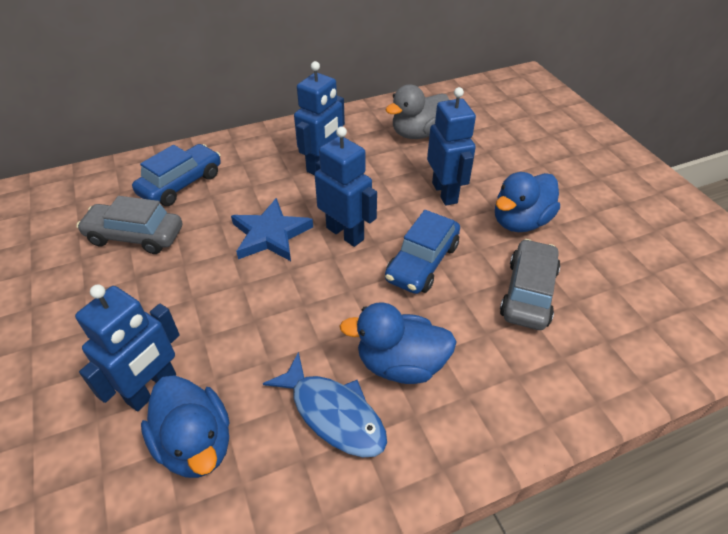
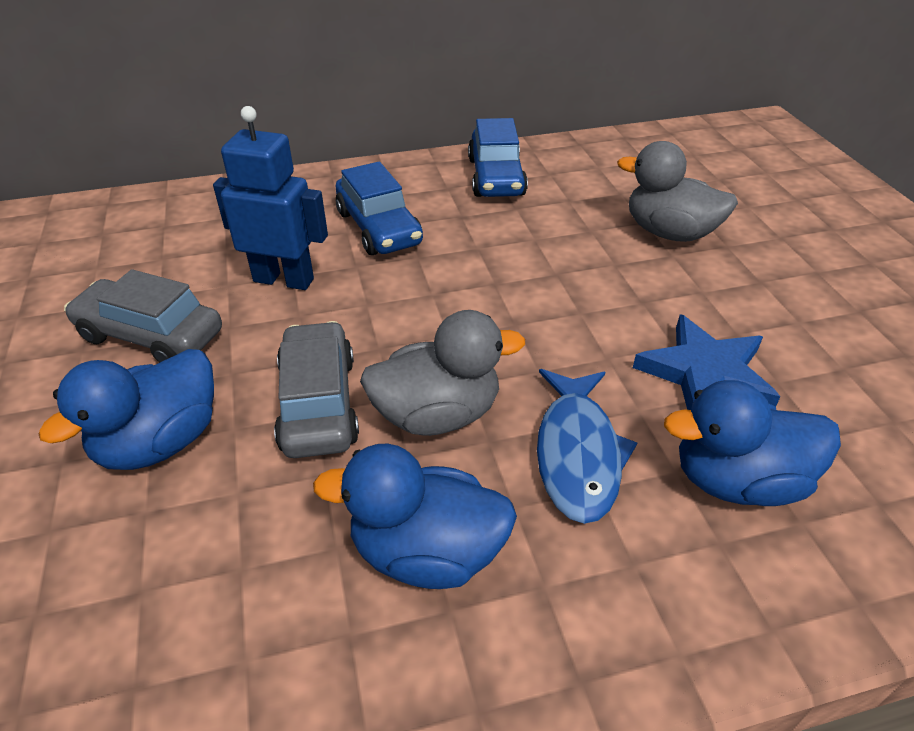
blue robot: 4 -> 1
grey duck: 1 -> 2

